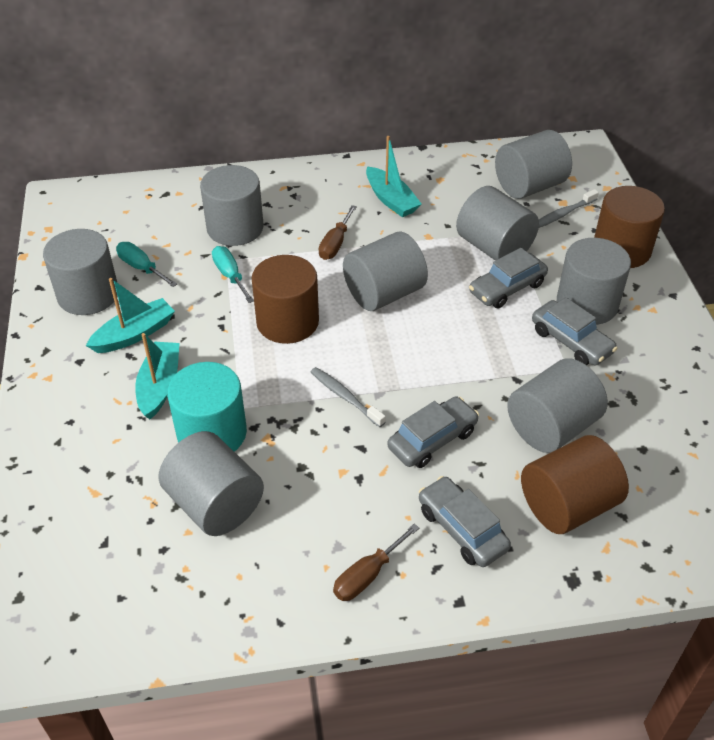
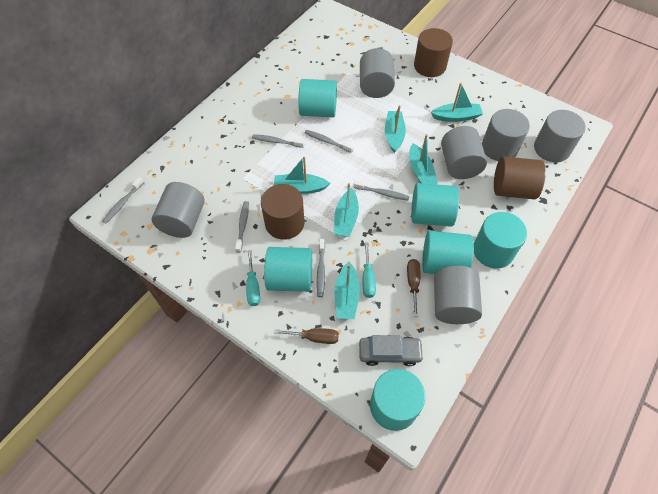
grey car: 4 -> 1
grey cylinder: 8 -> 6
grey toothbrush: 2 -> 6
turquoise boat: 3 -> 6
turquoise cylinder: 1 -> 6

